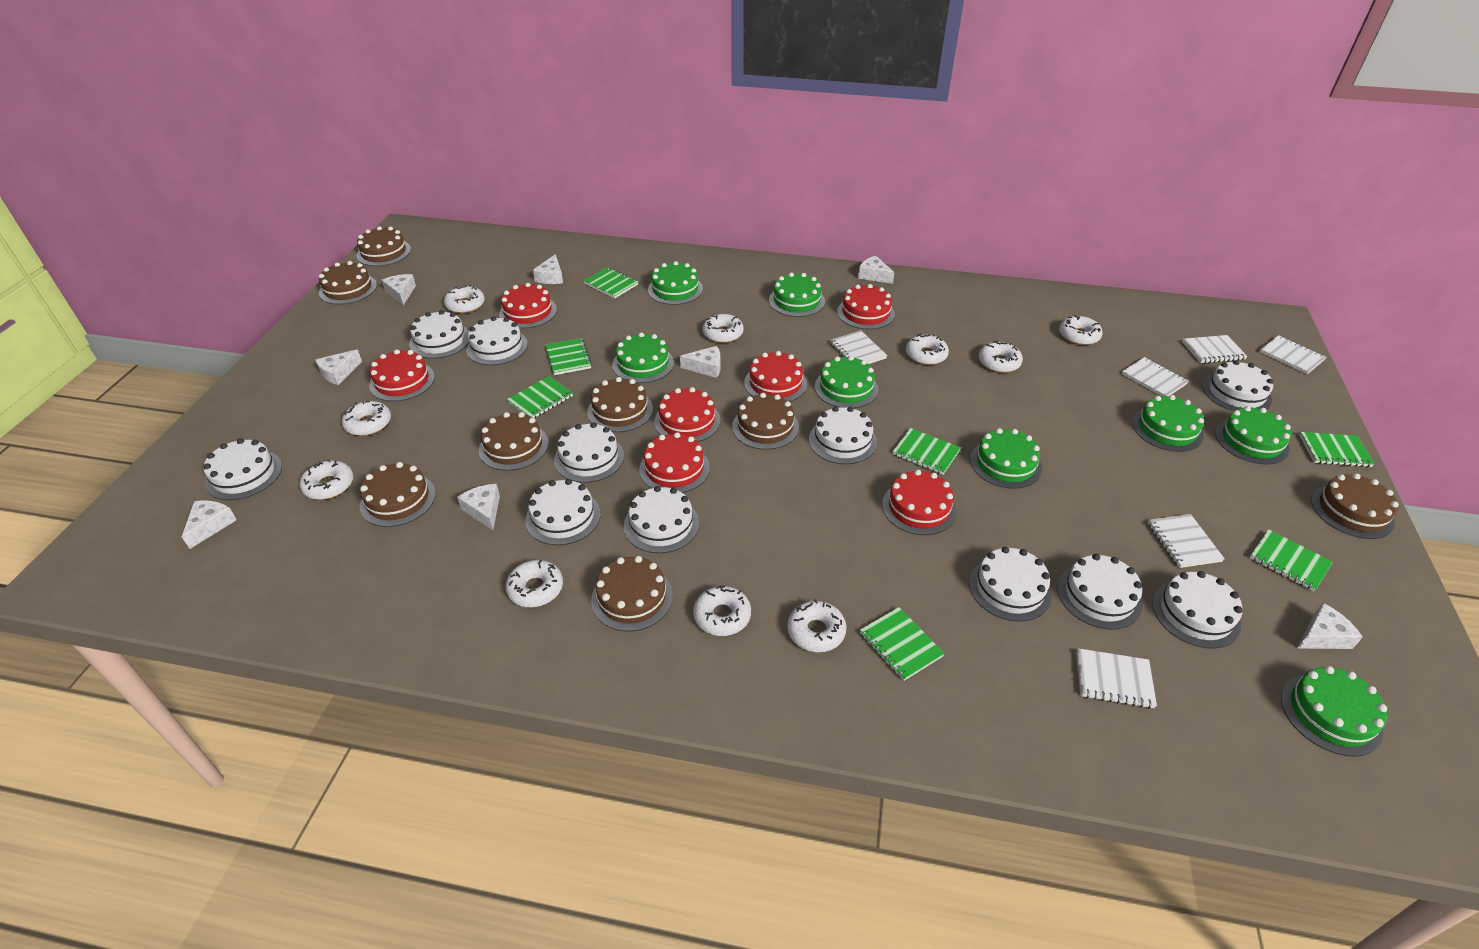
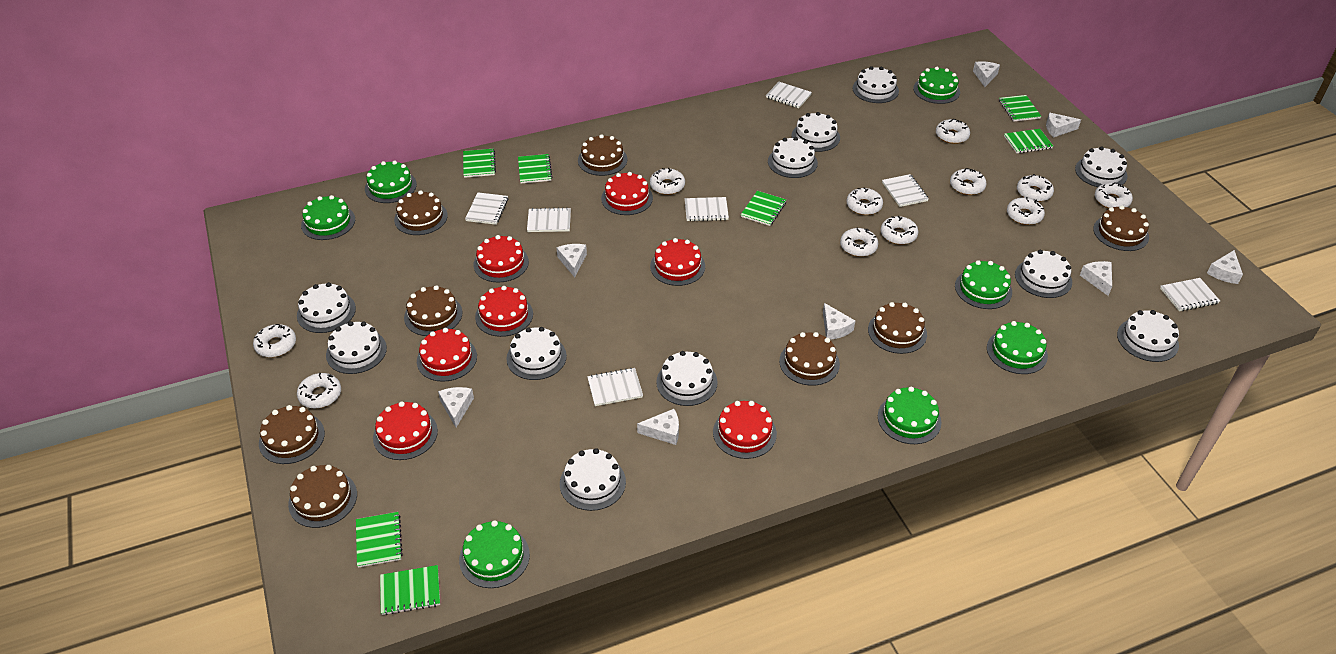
green cake: 8 -> 7
white donut: 10 -> 11
white notebook: 6 -> 7

